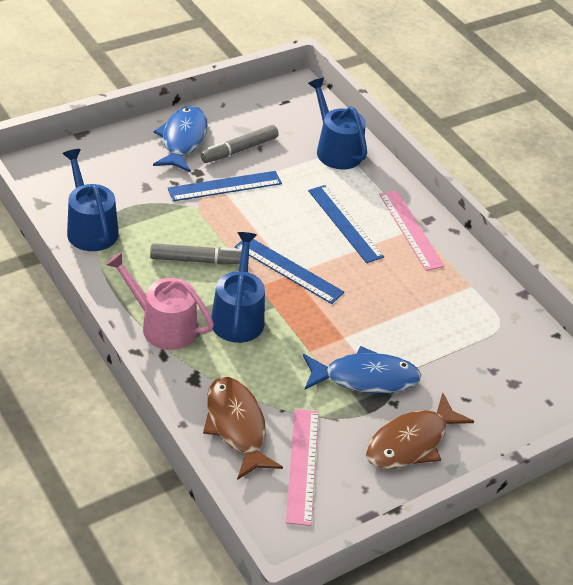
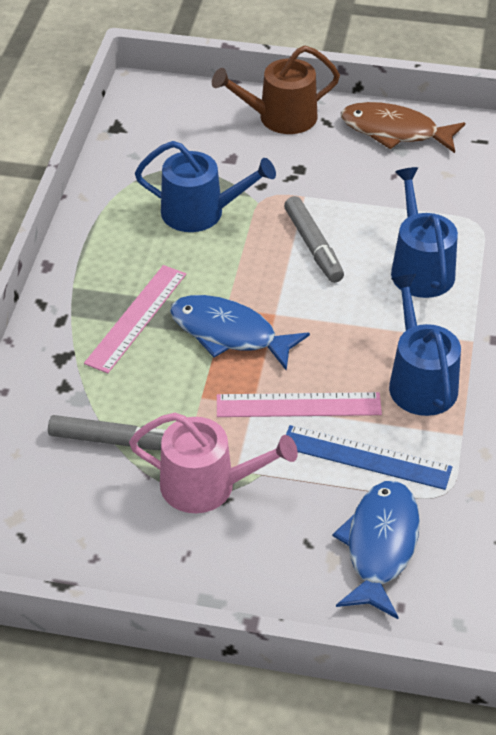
blue ruler: 3 -> 1
brown fish: 2 -> 1
brown watering can: 0 -> 1

